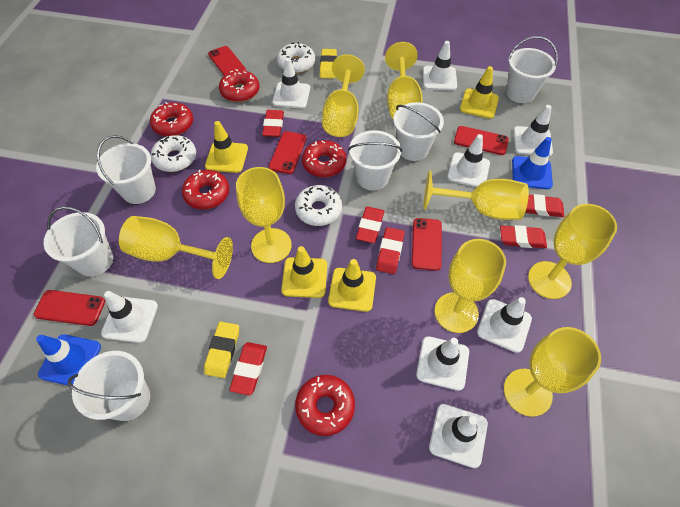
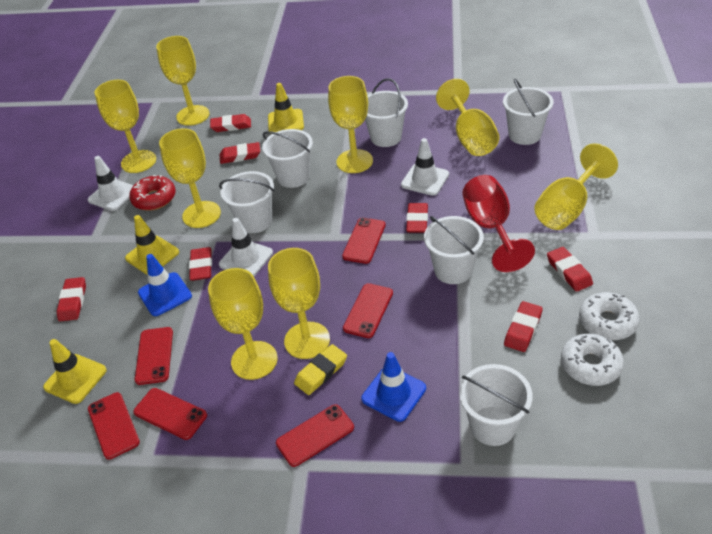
red donut: 5 -> 1
red eraser: 6 -> 7
red goblet: 0 -> 1
red phone: 5 -> 6
white donut: 3 -> 2
white traffic cone: 8 -> 3
yellow eraser: 2 -> 1
yellow traffic cone: 4 -> 3

